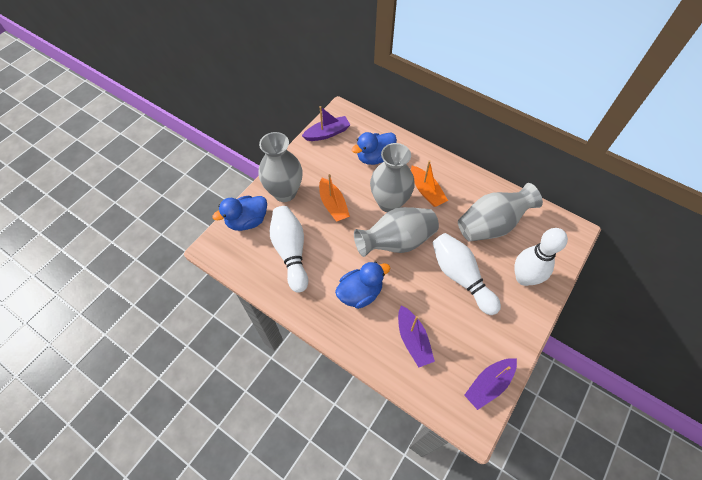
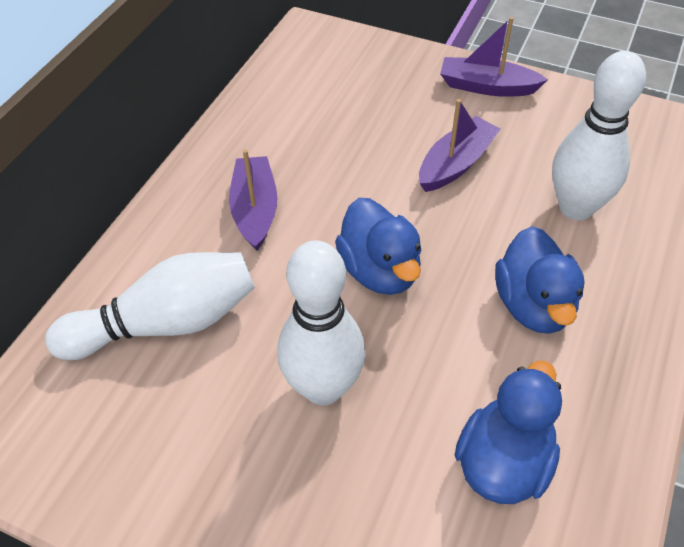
grey vase: 4 -> 0
orange boat: 2 -> 0

